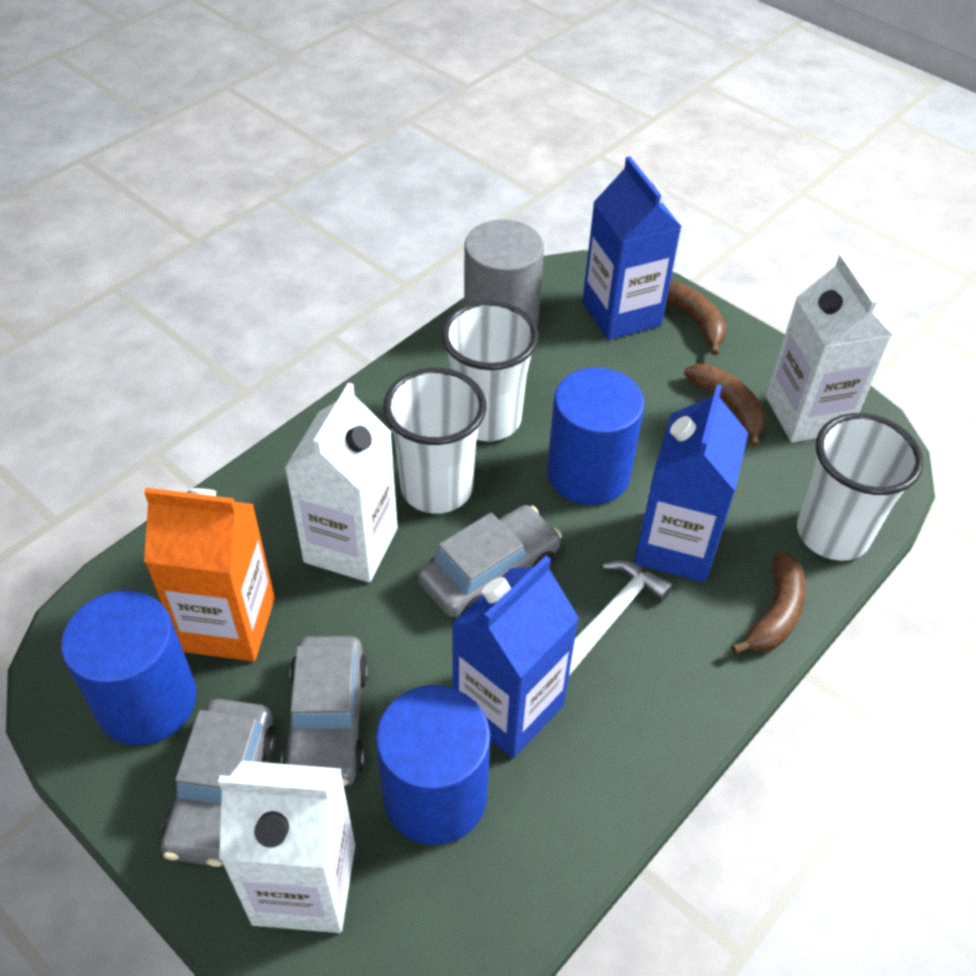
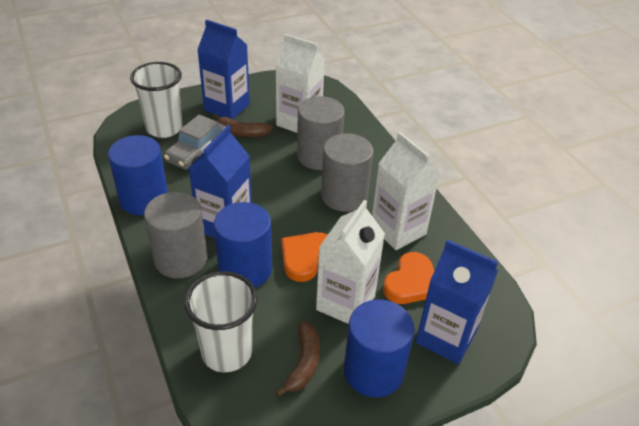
brown banana: 3 -> 2
grey car: 3 -> 1
grey cylinder: 1 -> 3
orange carton: 1 -> 0
orange heart: 0 -> 2
white cup: 3 -> 2
white hammer: 1 -> 0

